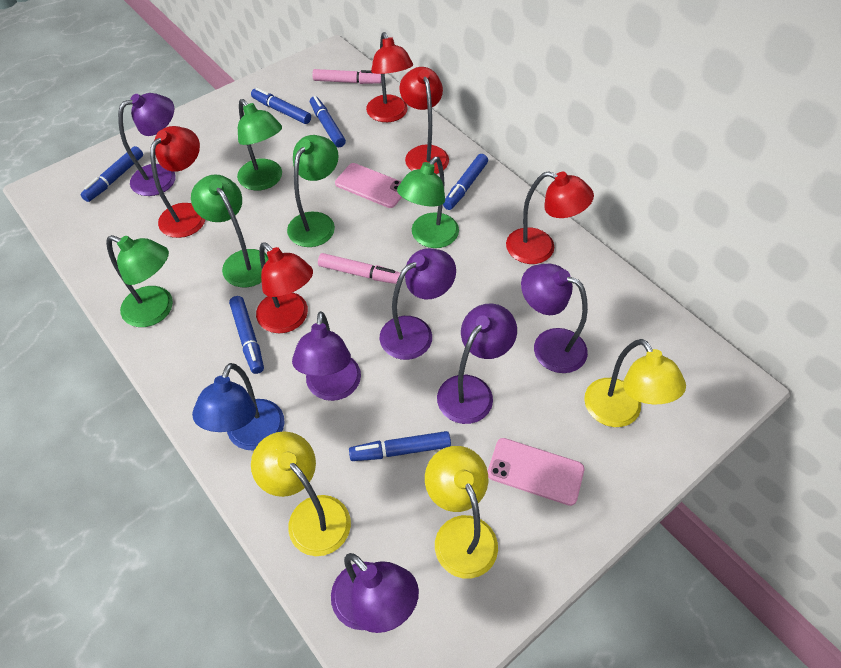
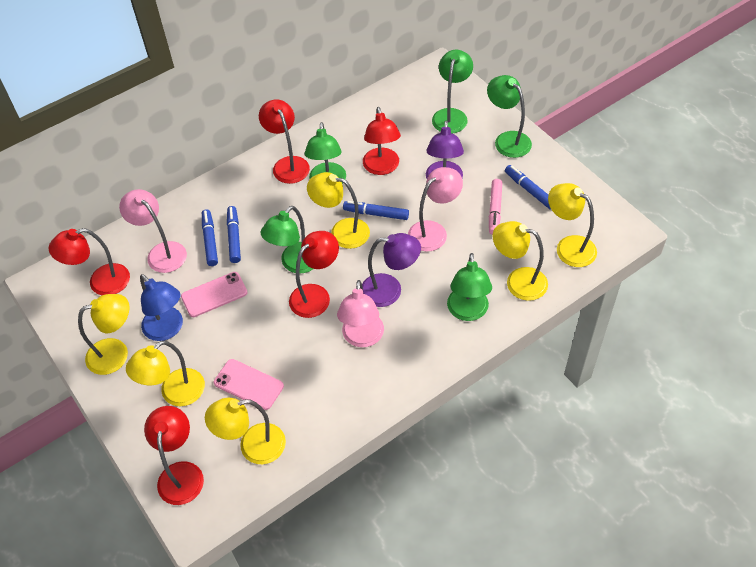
blue marker: 6 -> 4
pink lamp: 0 -> 3
pink marker: 2 -> 1
purple lamp: 6 -> 2
yellow lamp: 3 -> 6

